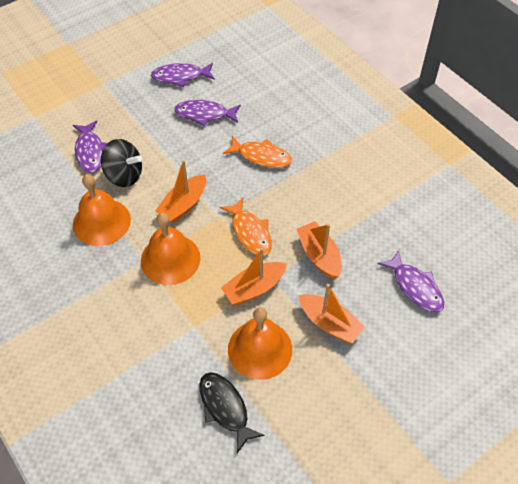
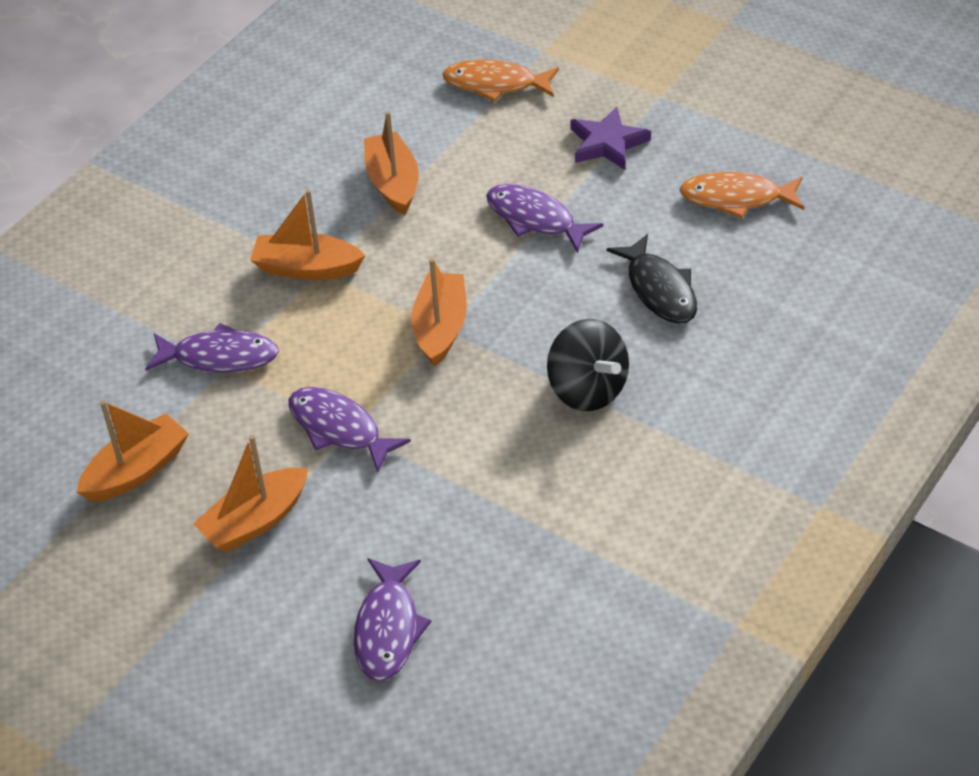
orange bell: 3 -> 0
orange boat: 4 -> 5
purple star: 0 -> 1

